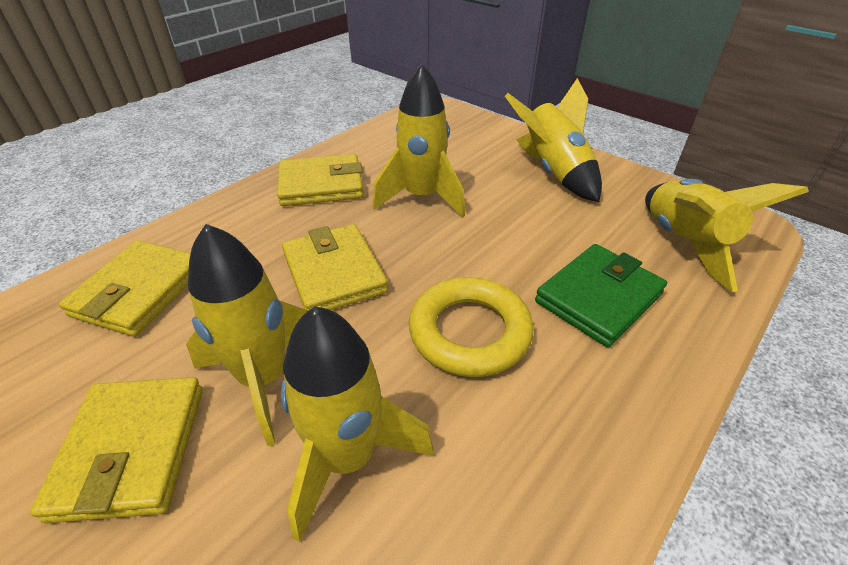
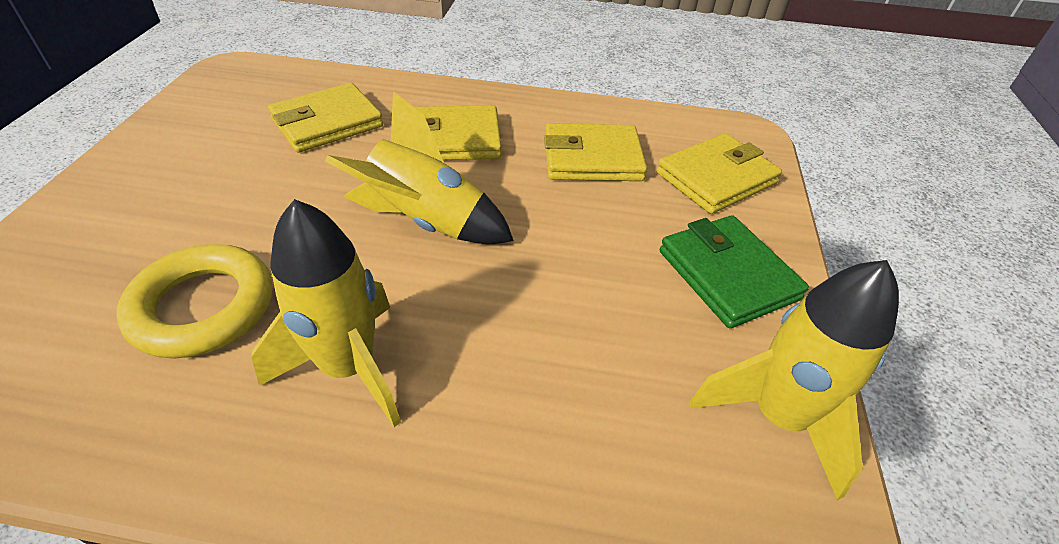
yellow rocket: 5 -> 3

